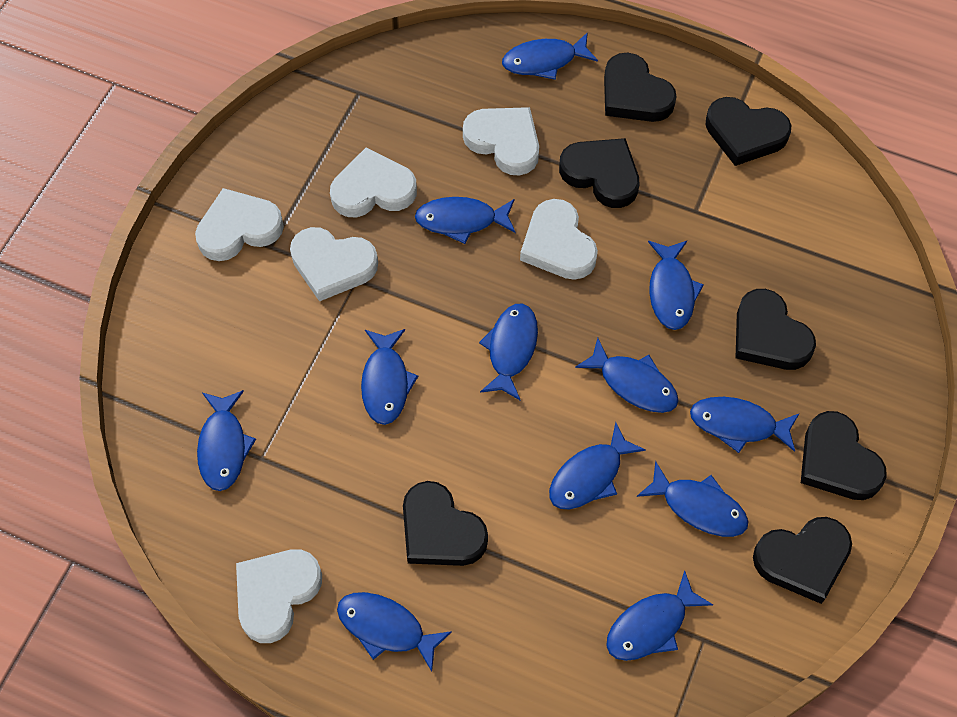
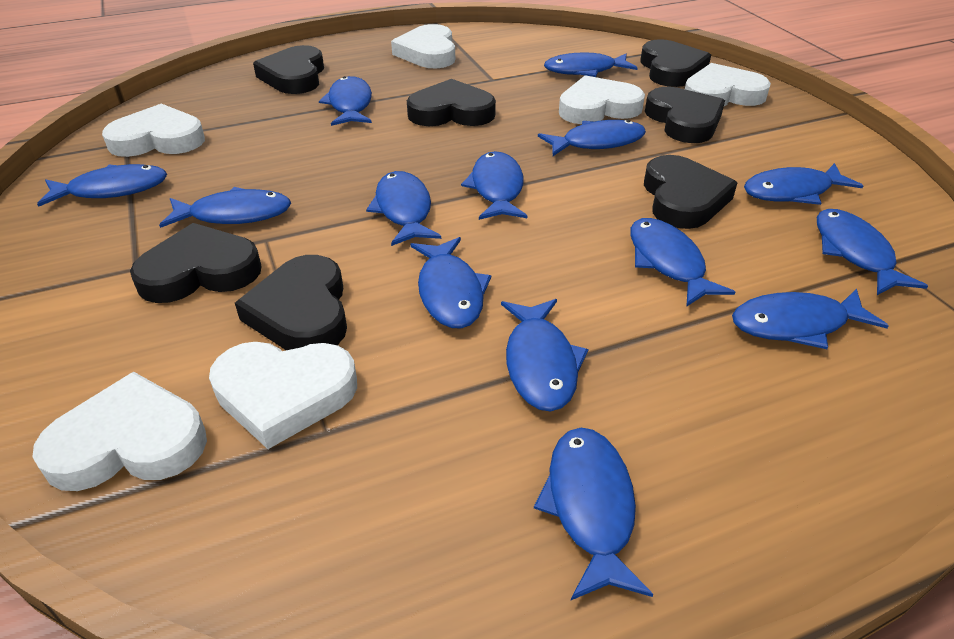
blue fish: 12 -> 14

